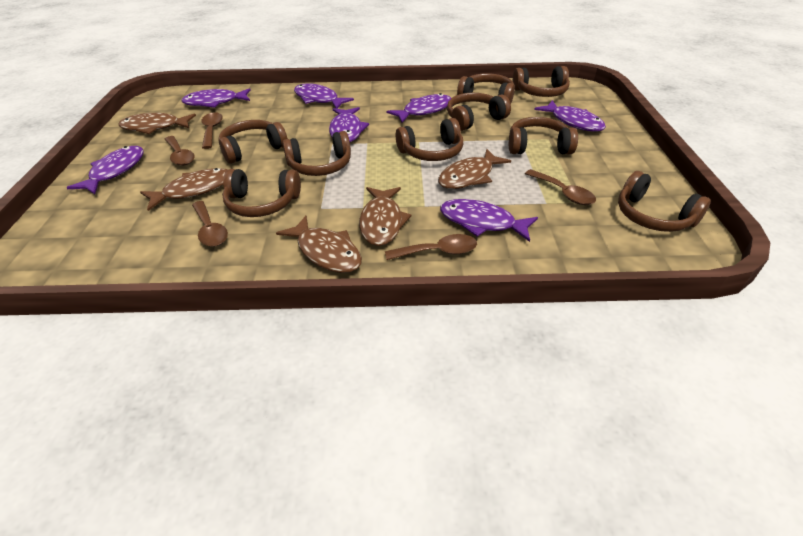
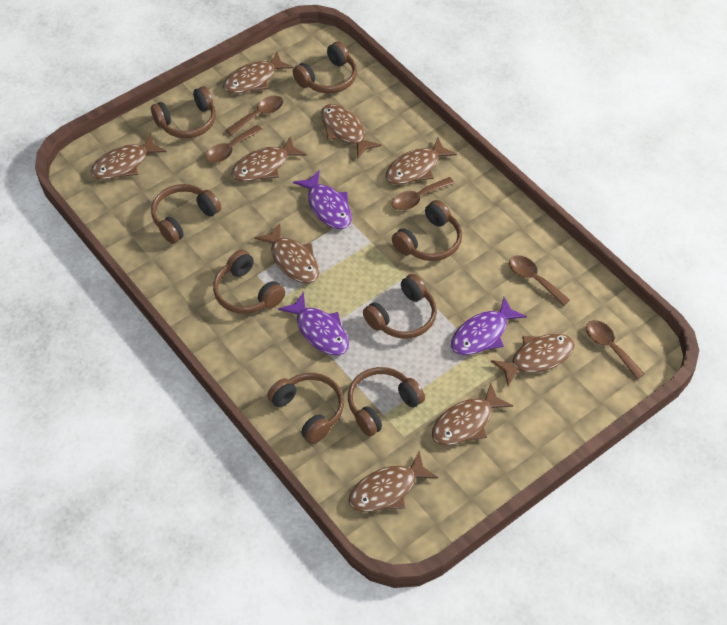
brown fish: 5 -> 9
brown headphones: 9 -> 8
purple fish: 7 -> 3

